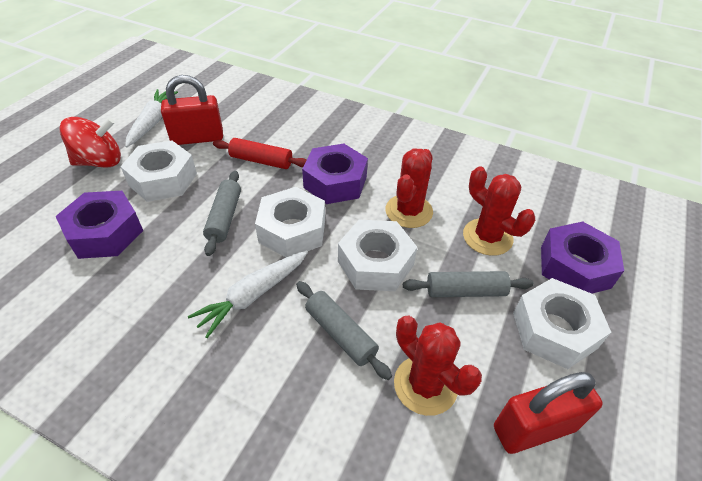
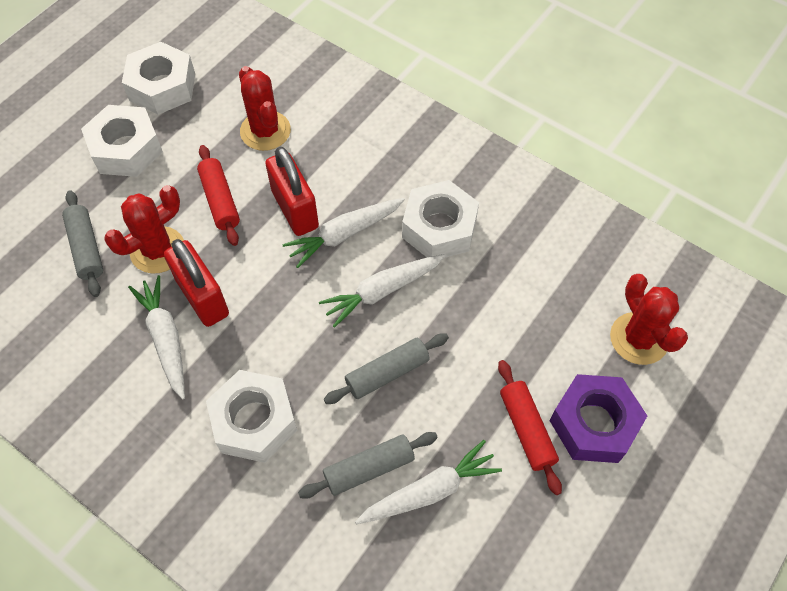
purple nut: 3 -> 1
red rolling pin: 1 -> 2
red spinning top: 1 -> 0
white carrot: 2 -> 4

